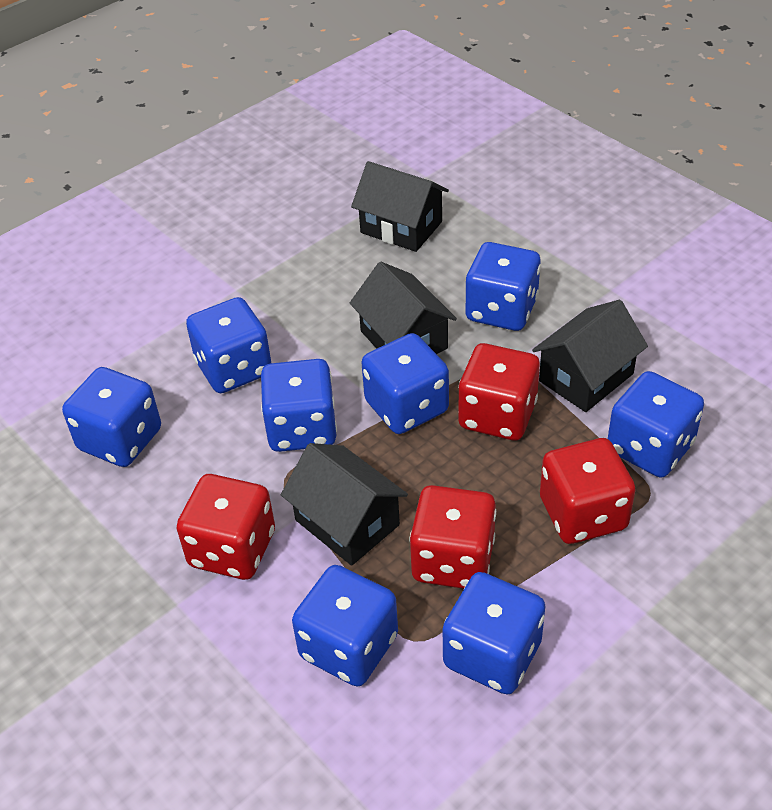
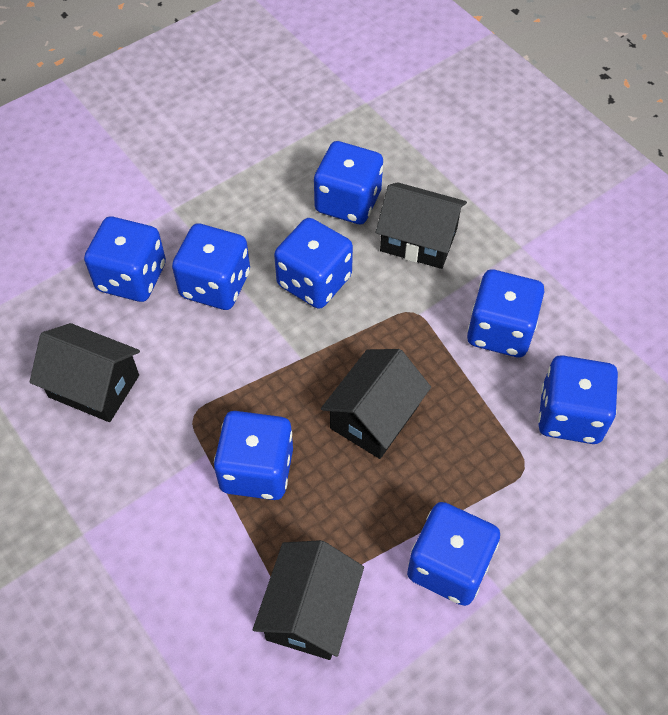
red dice: 4 -> 0

